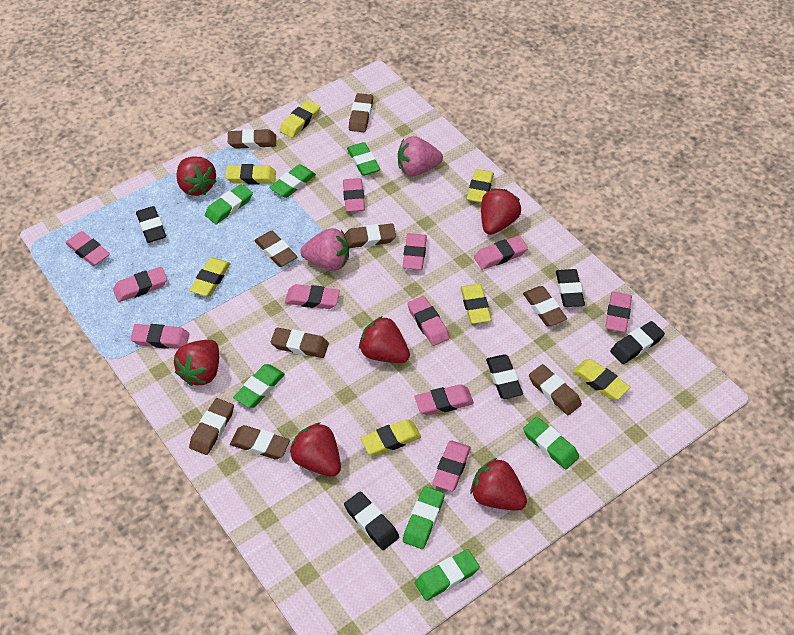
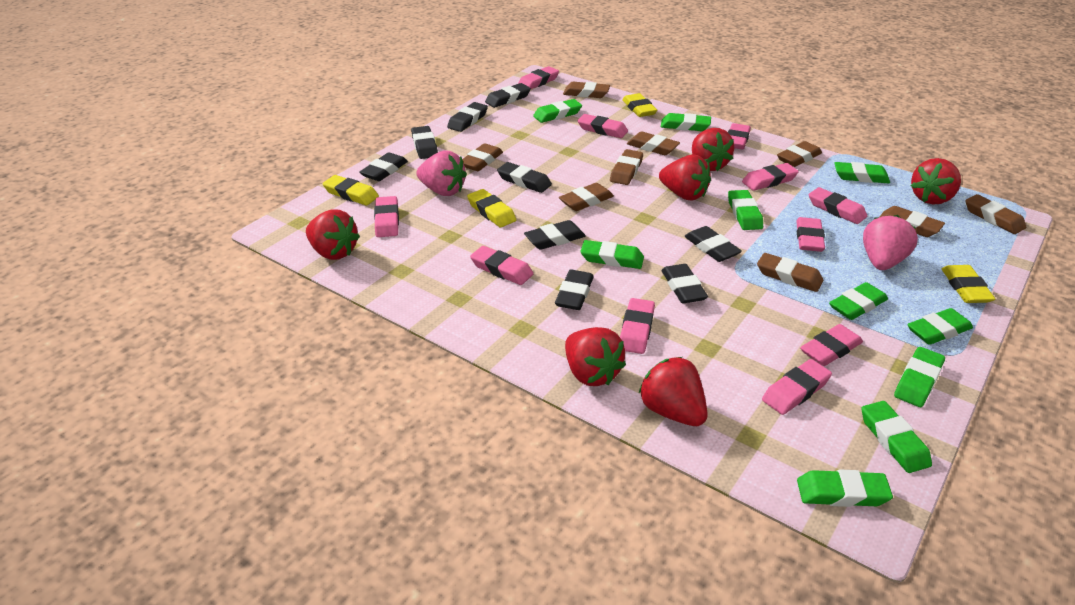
black eraser: 5 -> 9
green eraser: 7 -> 10
yellow eraser: 7 -> 4

